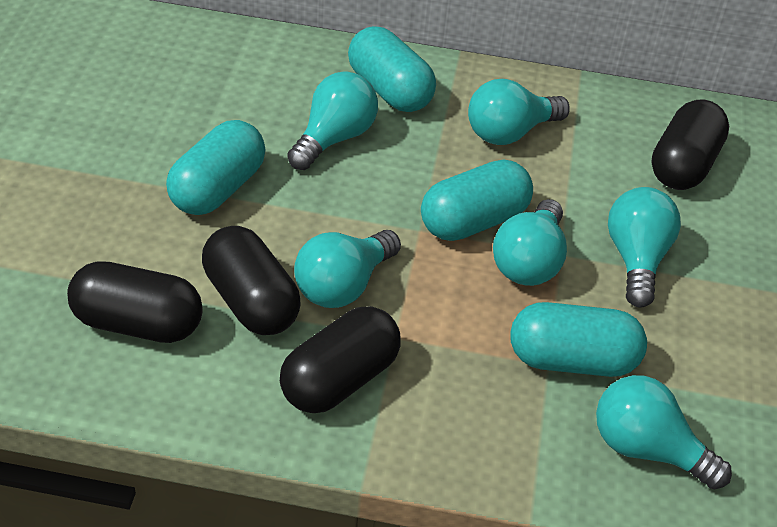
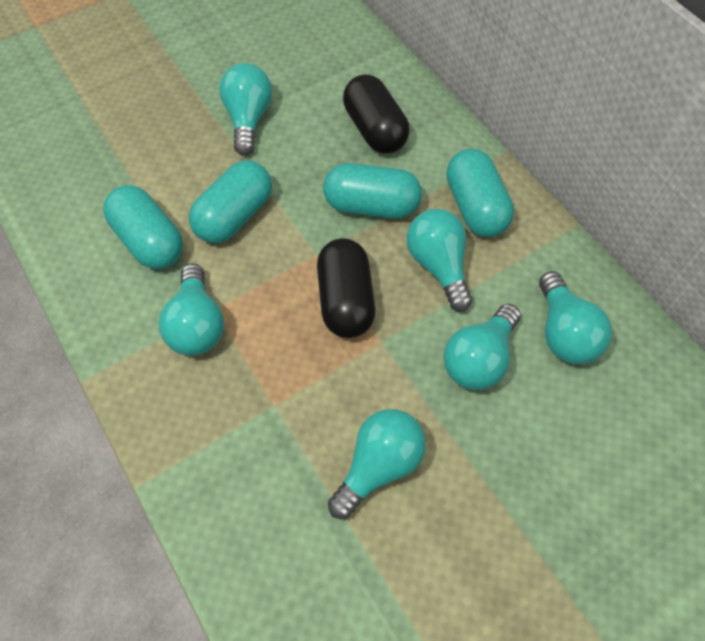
black capsule: 4 -> 2

